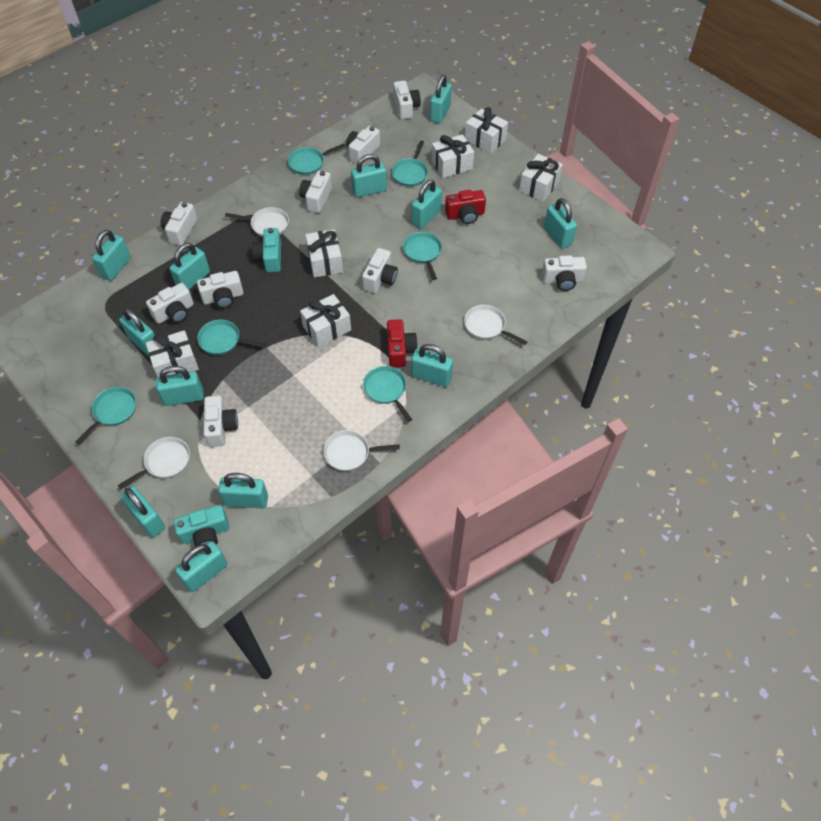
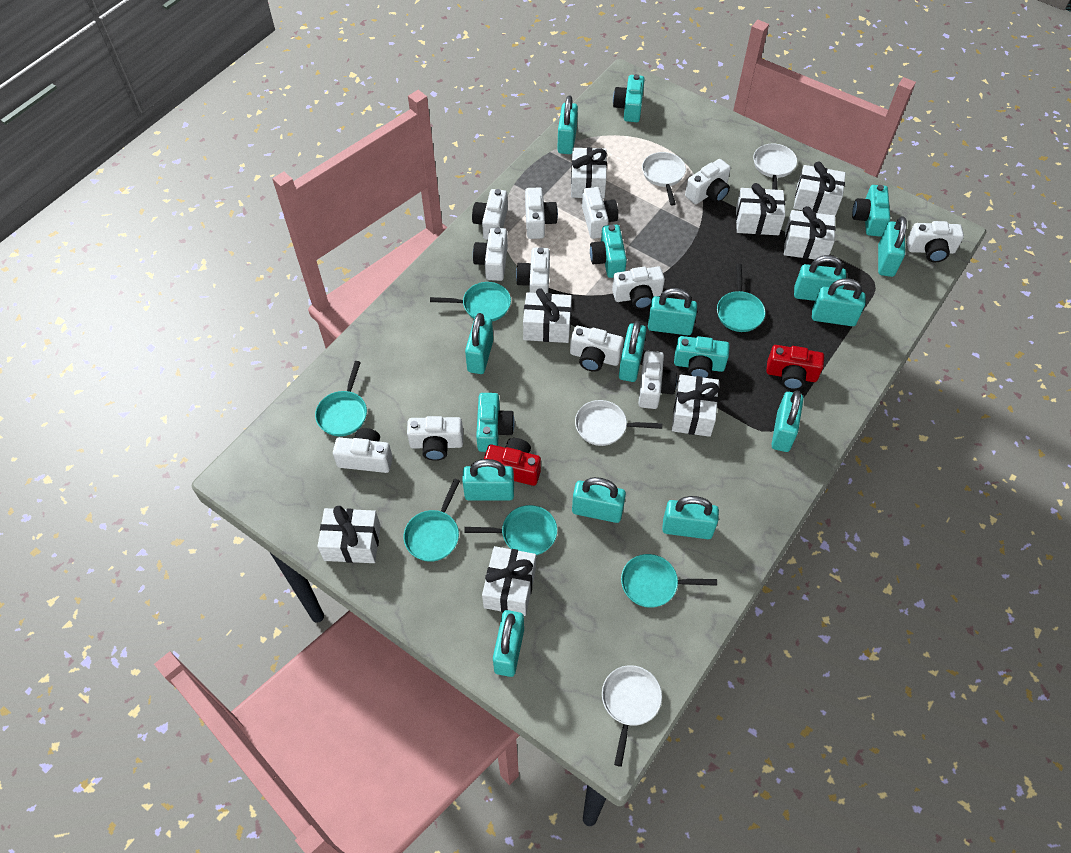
turquoise camera: 2 -> 5
white camera: 9 -> 12
white gift: 6 -> 8

